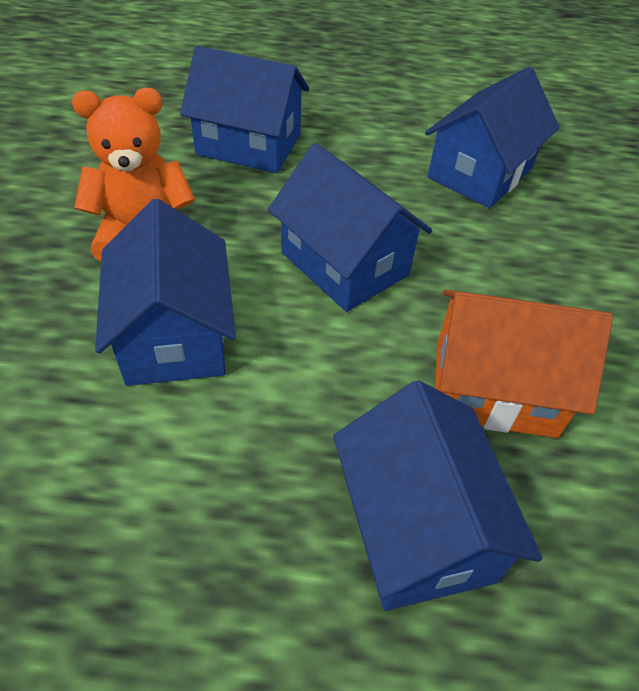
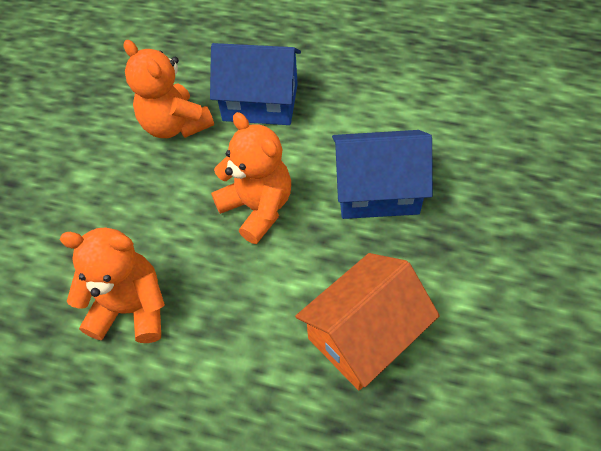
blue house: 5 -> 2
orange teddy bear: 1 -> 3

